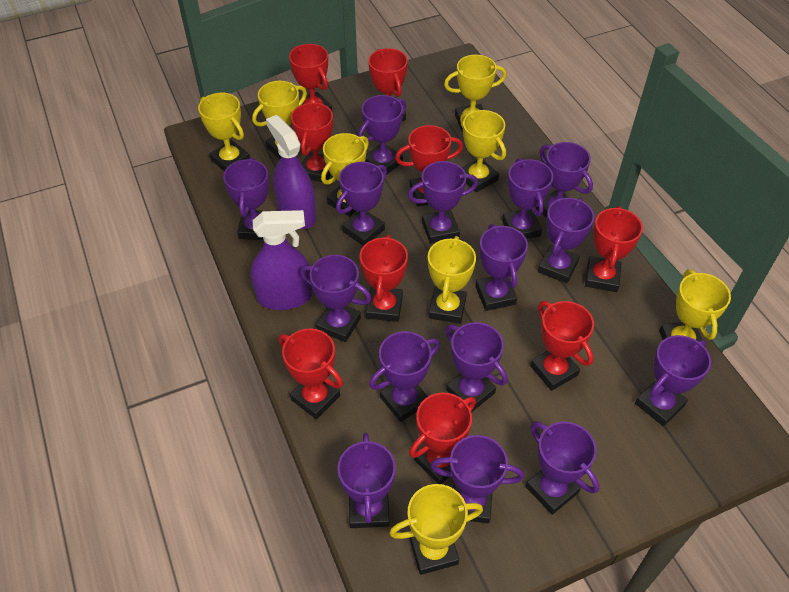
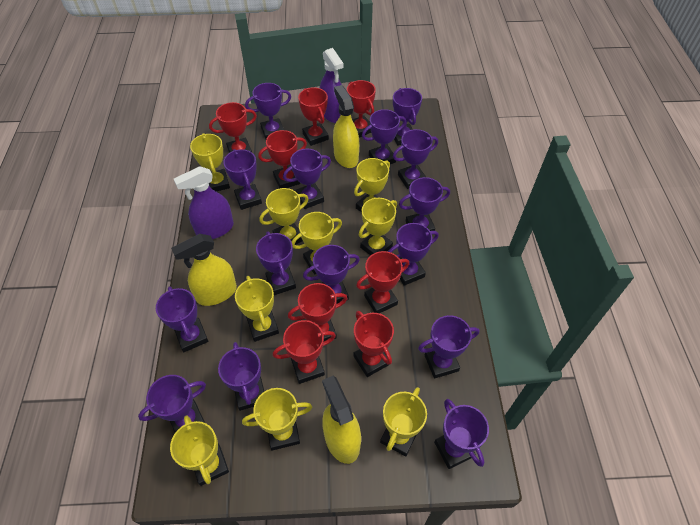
red trophy: 9 -> 8
yellow spray bottle: 0 -> 3
yellow trophy: 8 -> 9

